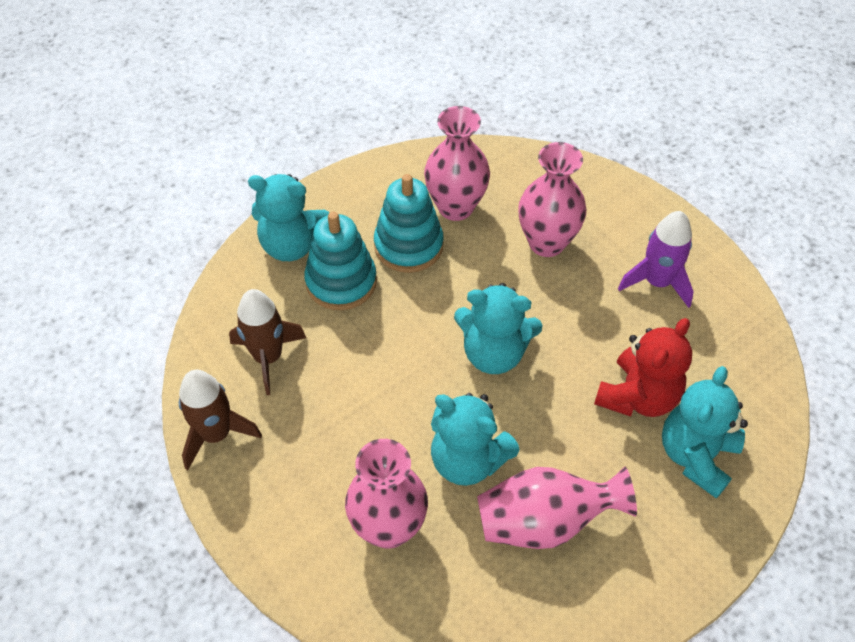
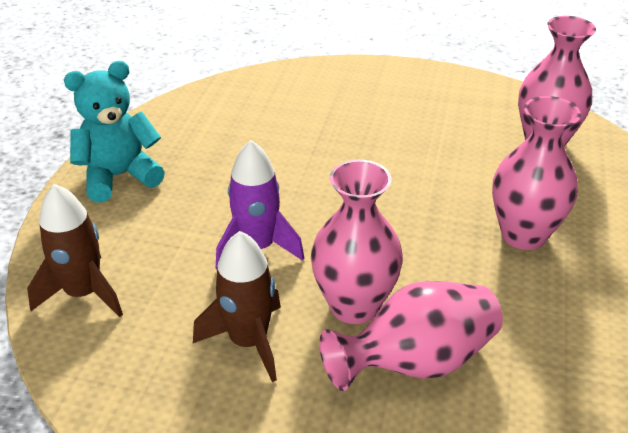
red teddy bear: 1 -> 0
turquoise stacking toy: 2 -> 0
turquoise teddy bear: 4 -> 1

